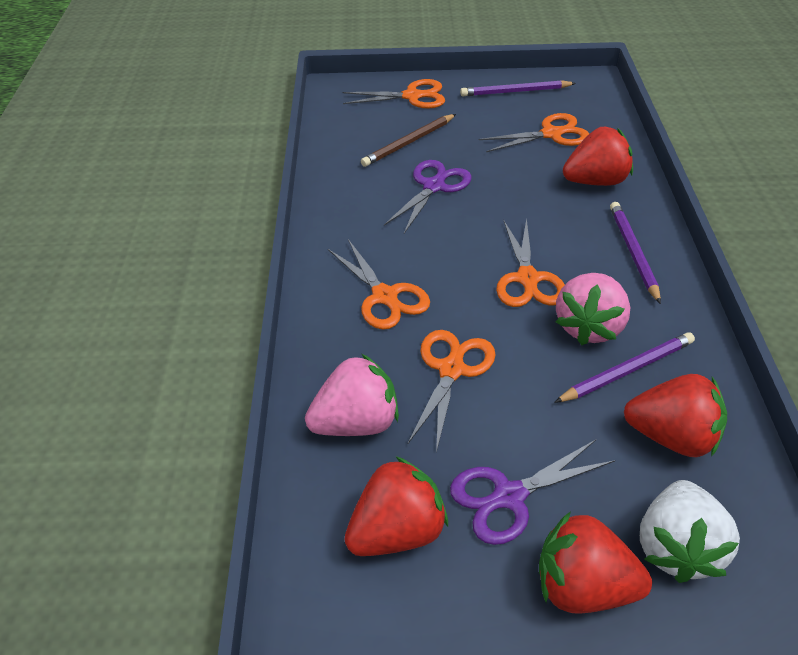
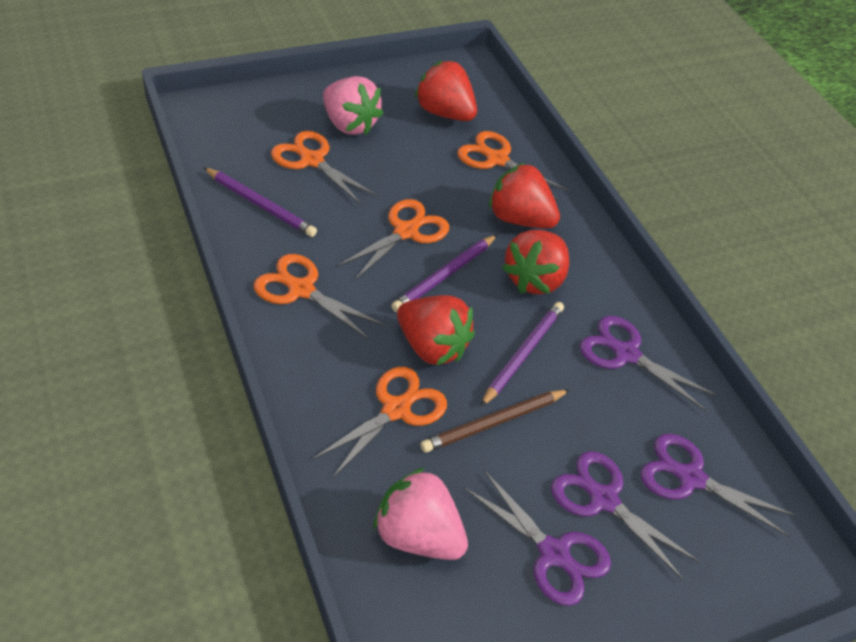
purple scissors: 2 -> 4
white strawberry: 1 -> 0

